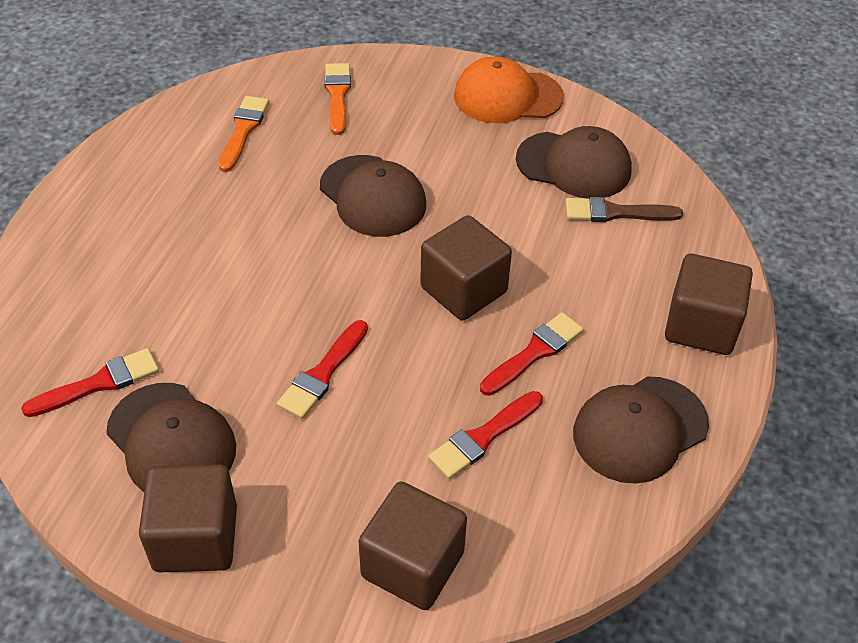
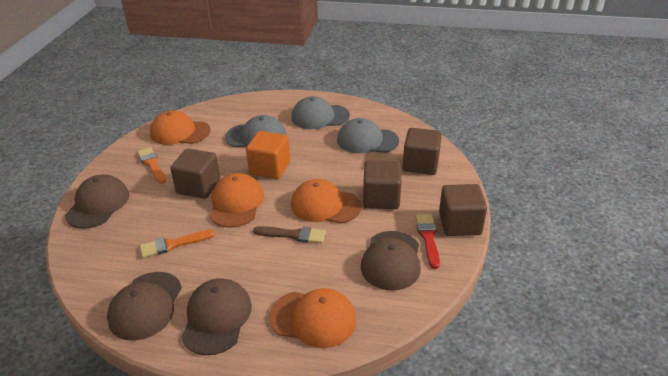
grey cap: 0 -> 3
orange cap: 1 -> 4
orange cube: 0 -> 1
red brush: 4 -> 1

